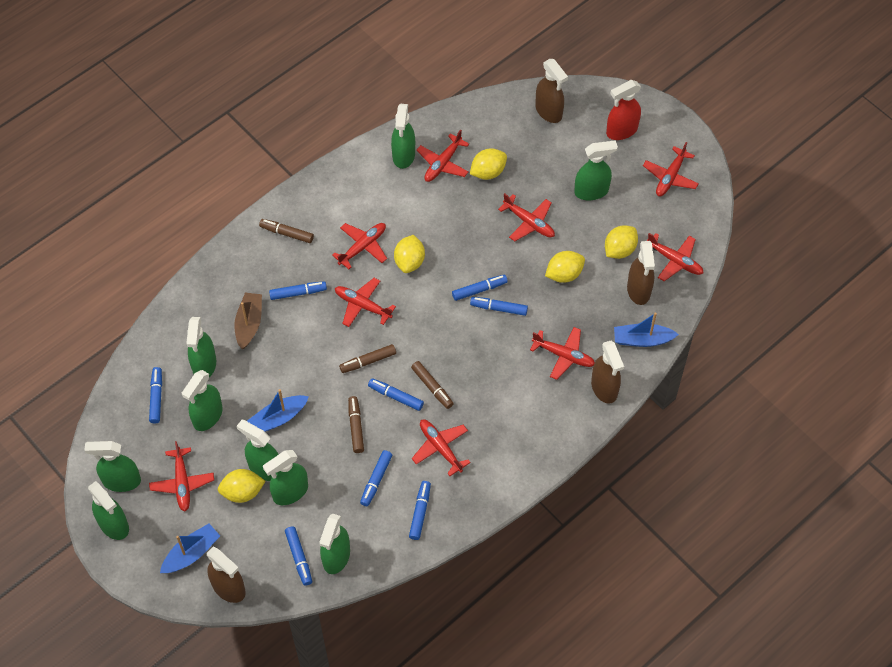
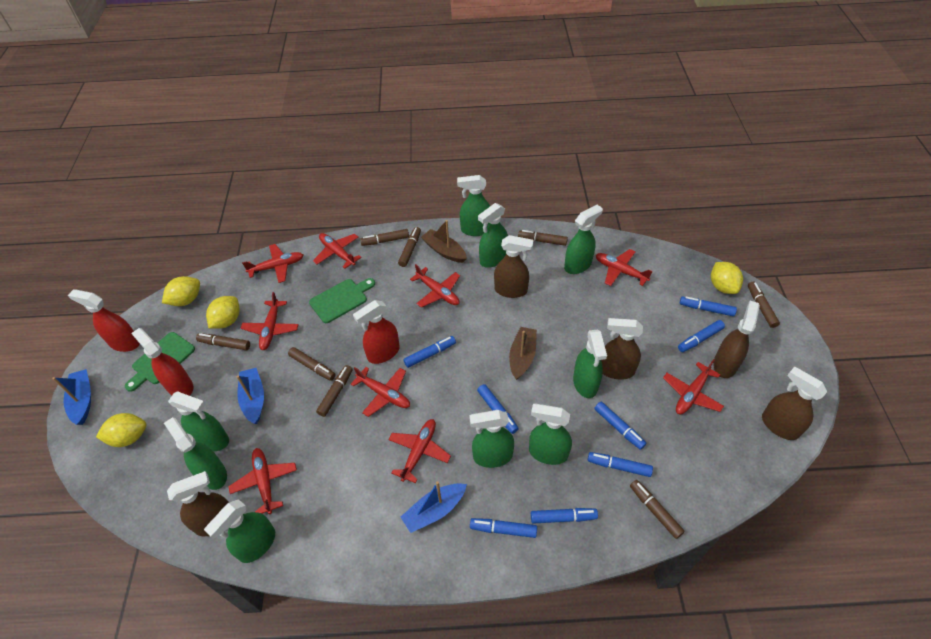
brown boat: 1 -> 2
brown marker: 4 -> 8
brown spray bottle: 4 -> 5
green cutting board: 0 -> 2
red spray bottle: 1 -> 3
yellow lemon: 5 -> 4

